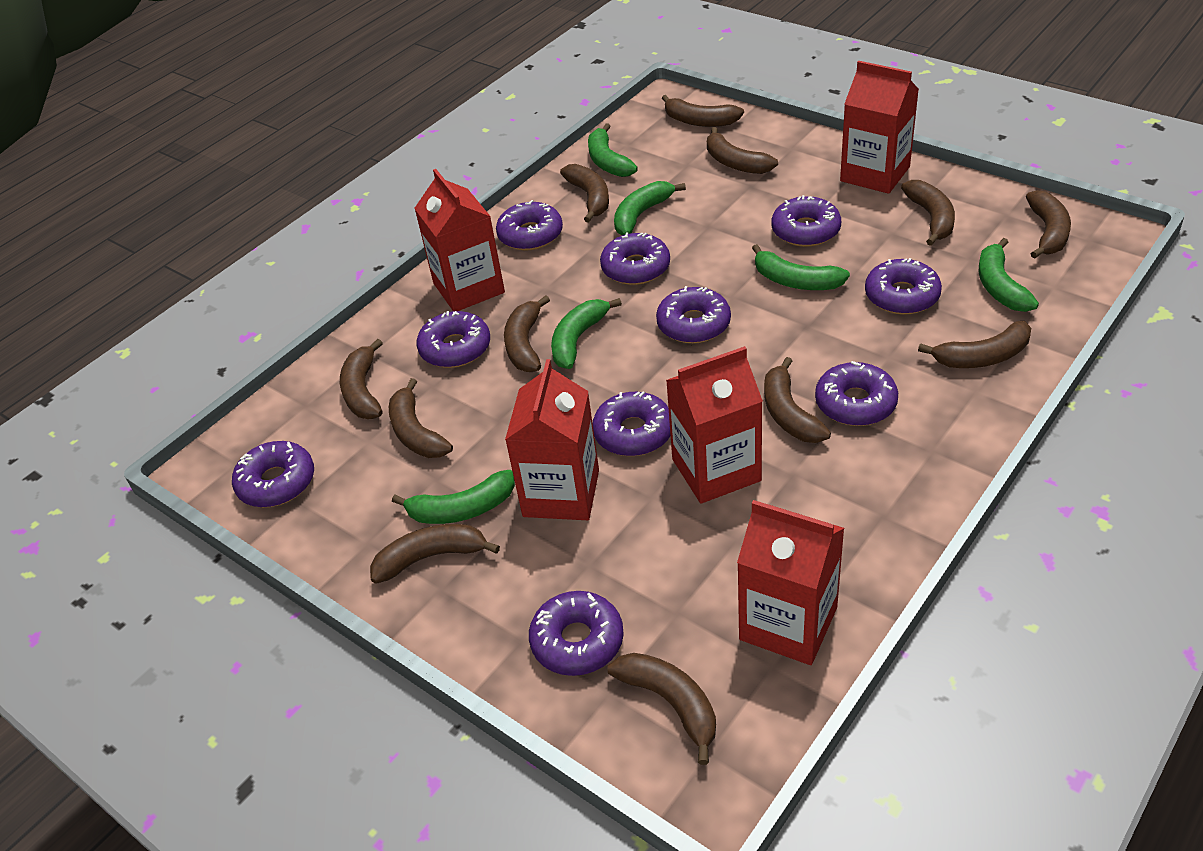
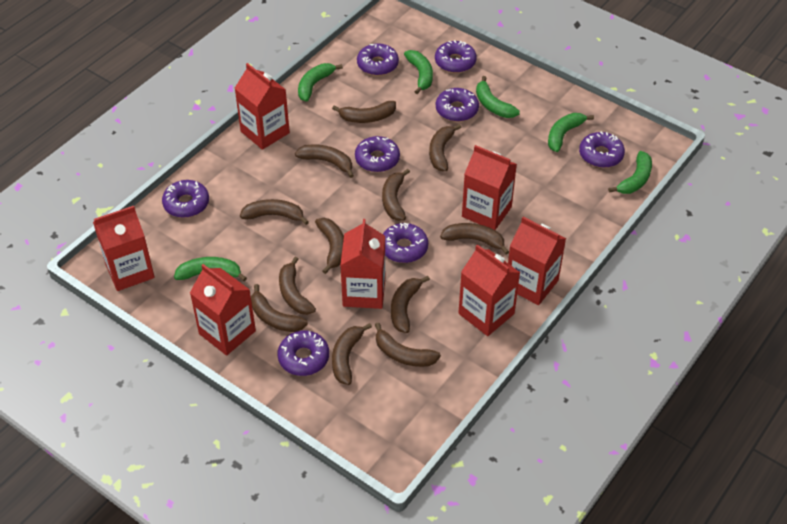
purple donut: 10 -> 8
red carton: 5 -> 7

